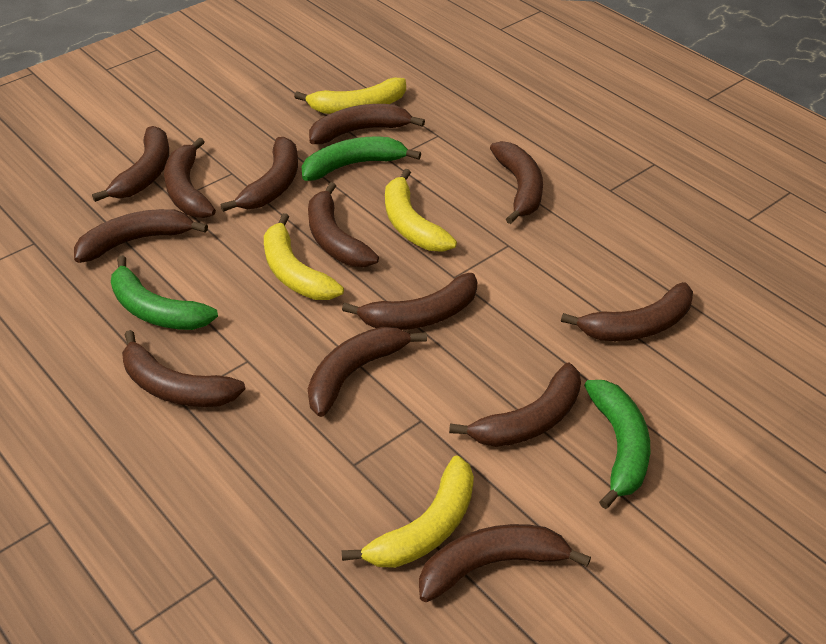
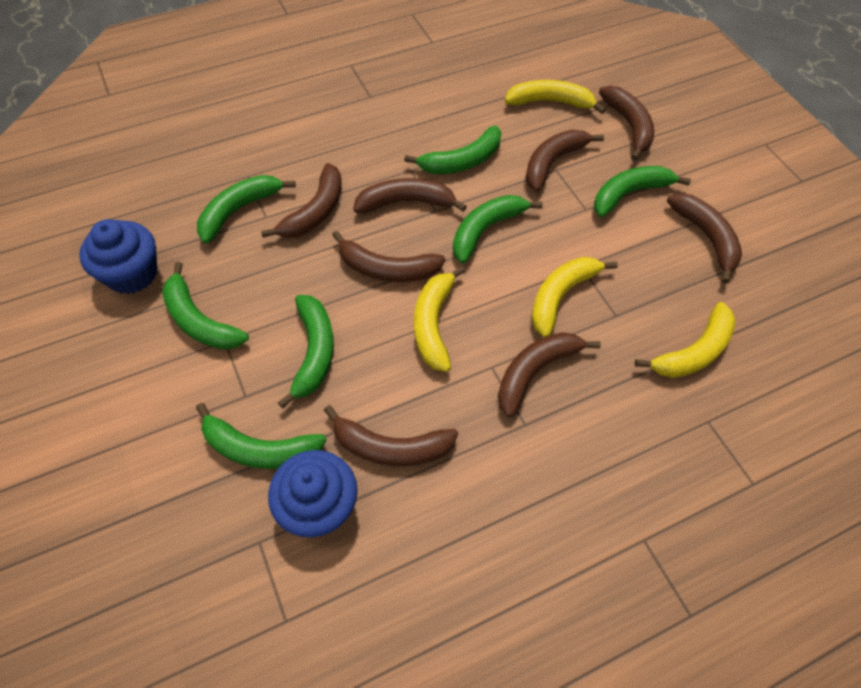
blue cupcake: 0 -> 2
brown banana: 13 -> 8
green banana: 3 -> 7

